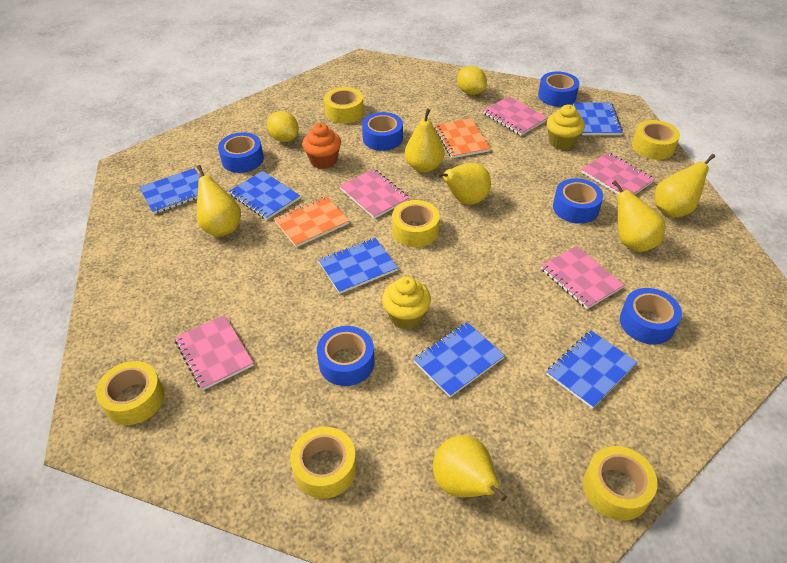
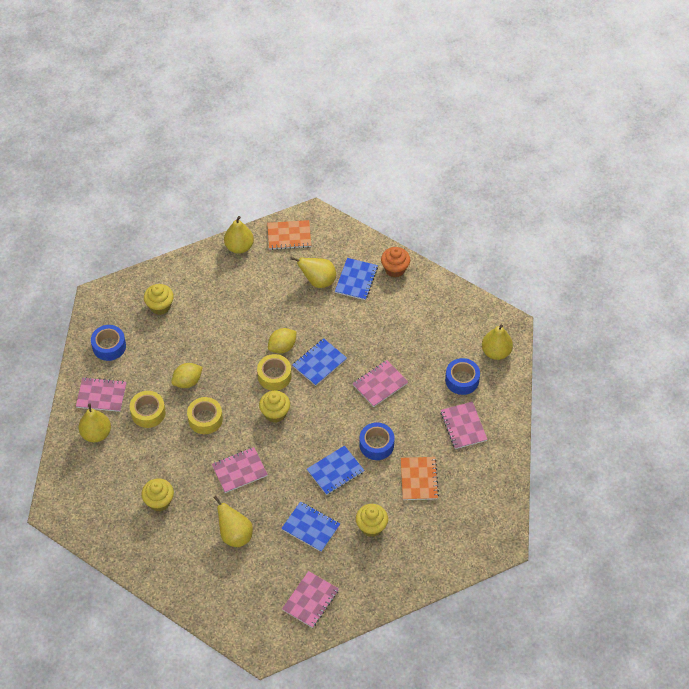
blue notebook: 6 -> 4
blue tape: 6 -> 3
yellow cupcake: 2 -> 4
yellow pear: 6 -> 5
yellow tape: 6 -> 3

